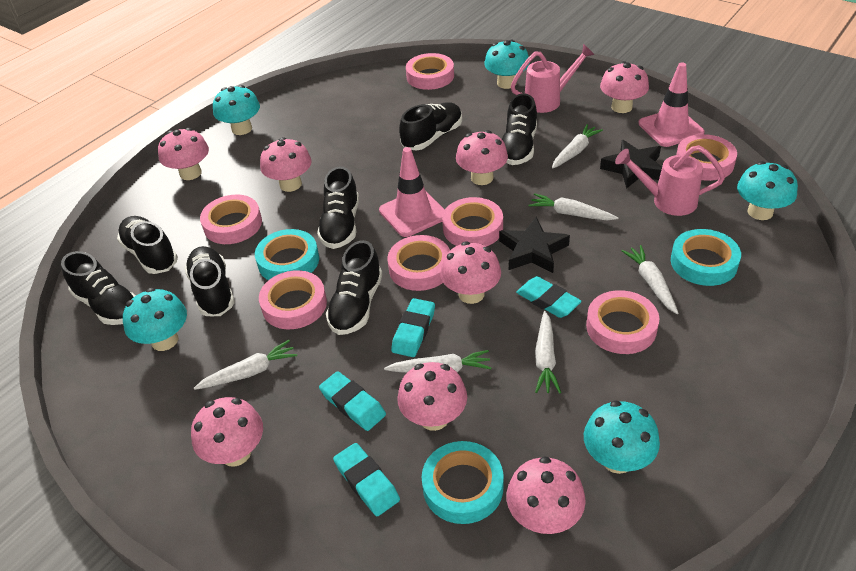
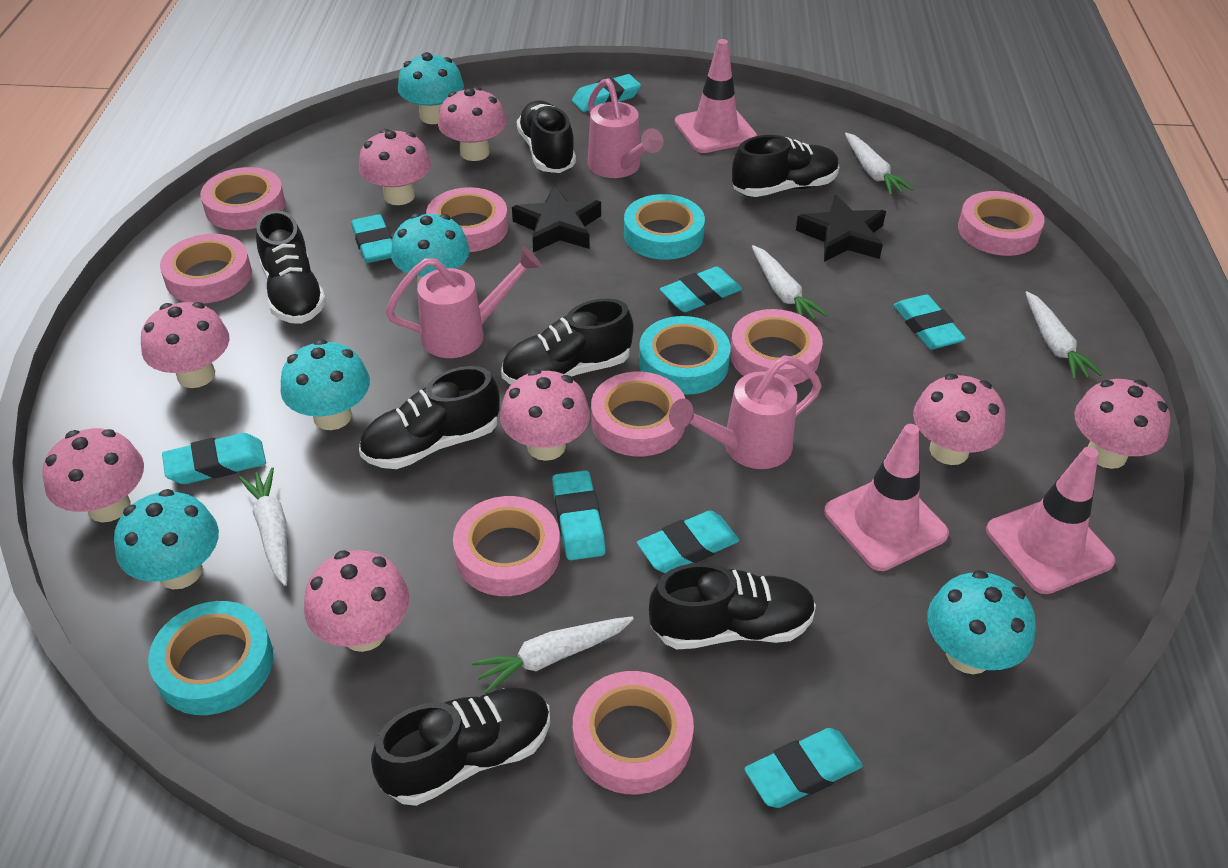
pink tape: 7 -> 8
pink traffic cone: 2 -> 3
pink watering can: 2 -> 3
turquoise eraser: 4 -> 8
white carrot: 6 -> 5

